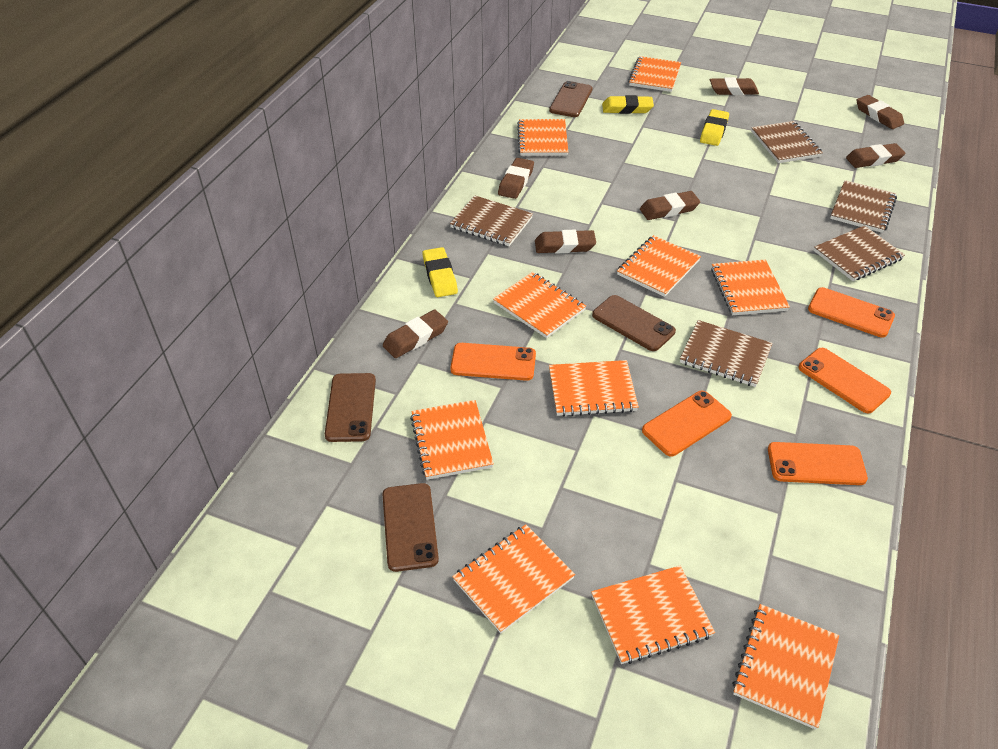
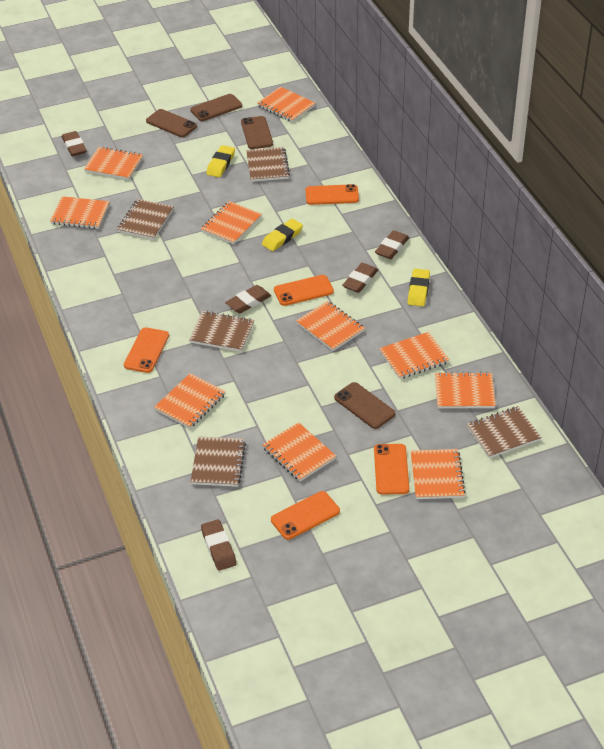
brown eraser: 7 -> 5

